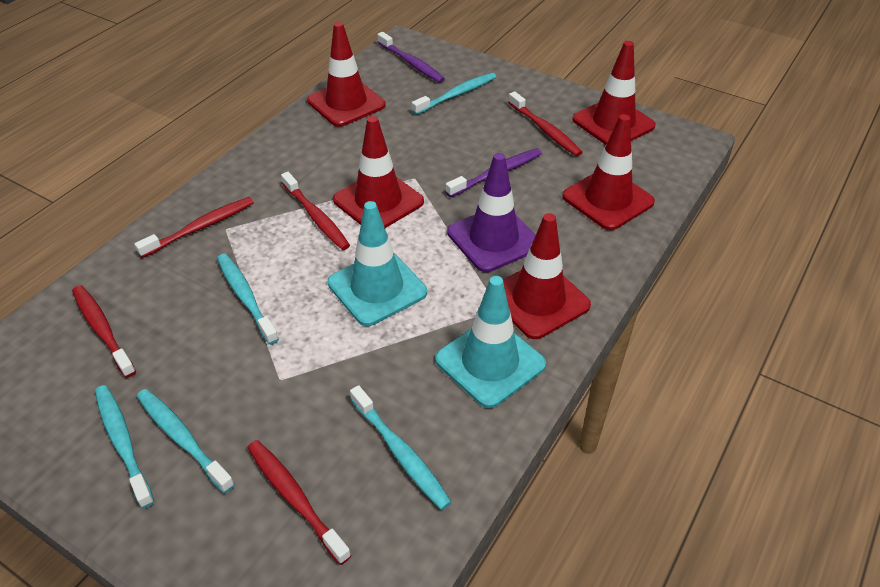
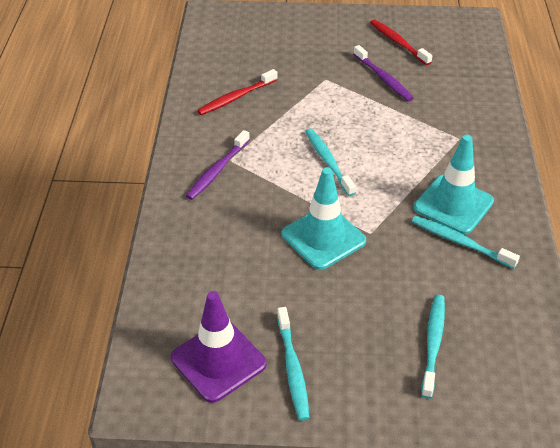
red toothbrush: 5 -> 2
red traffic cone: 5 -> 0
turquoise toothbrush: 5 -> 4

